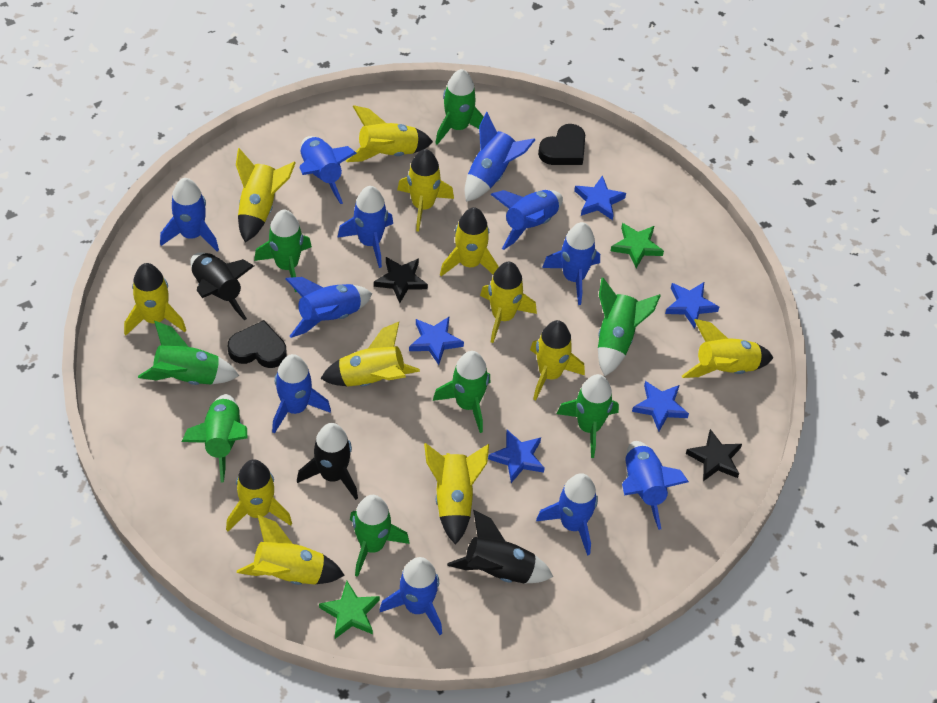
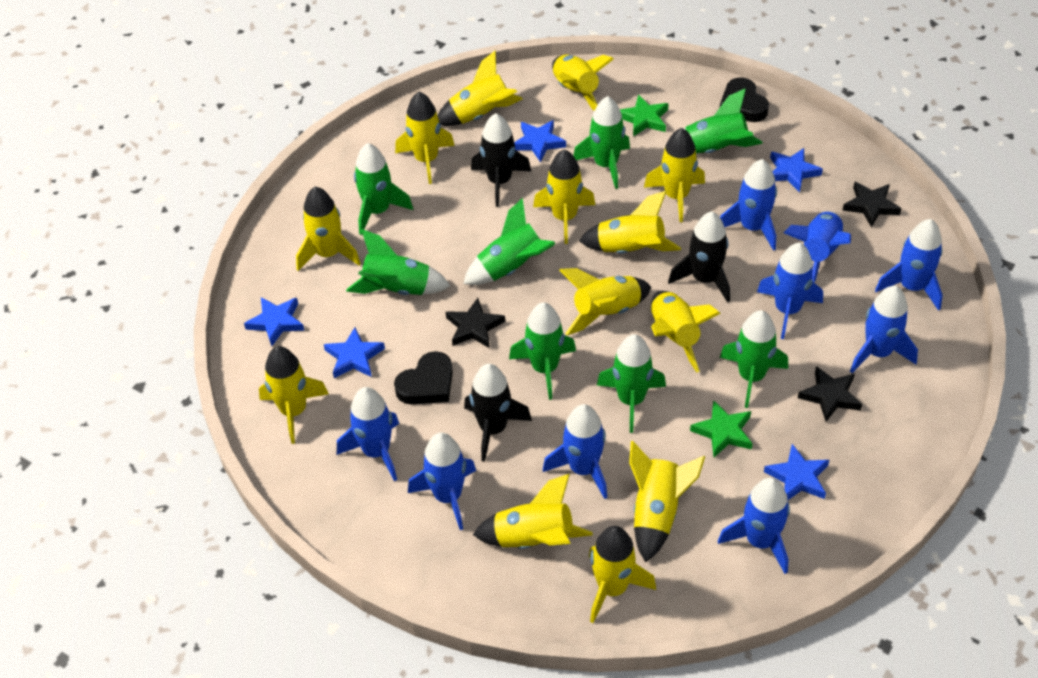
black star: 2 -> 3
blue rocket: 11 -> 9
yellow rocket: 12 -> 13

